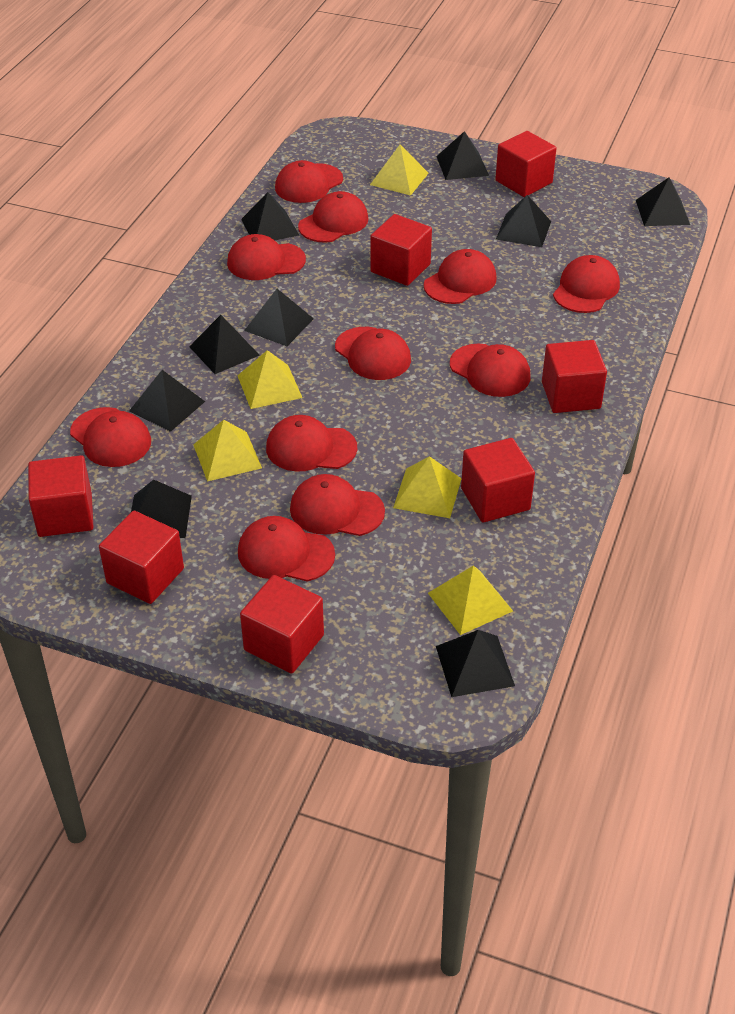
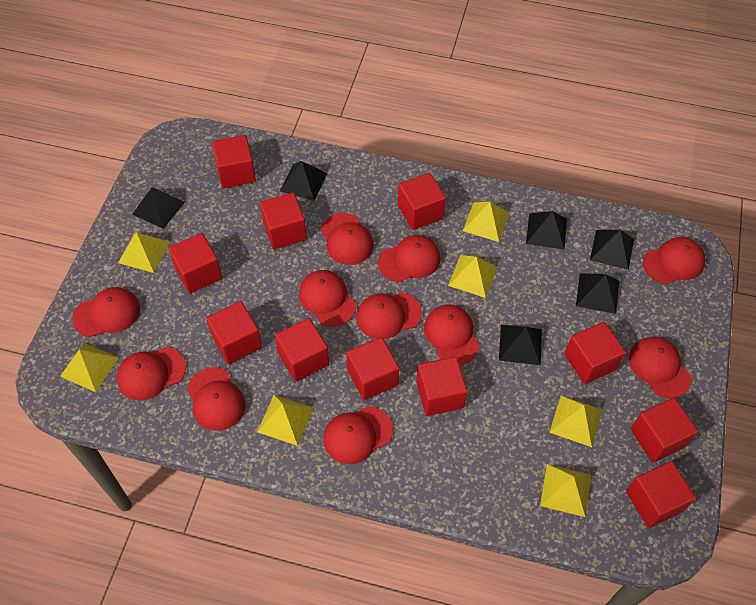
black pyramid: 9 -> 6
red cube: 7 -> 11
yellow pyramid: 5 -> 7

